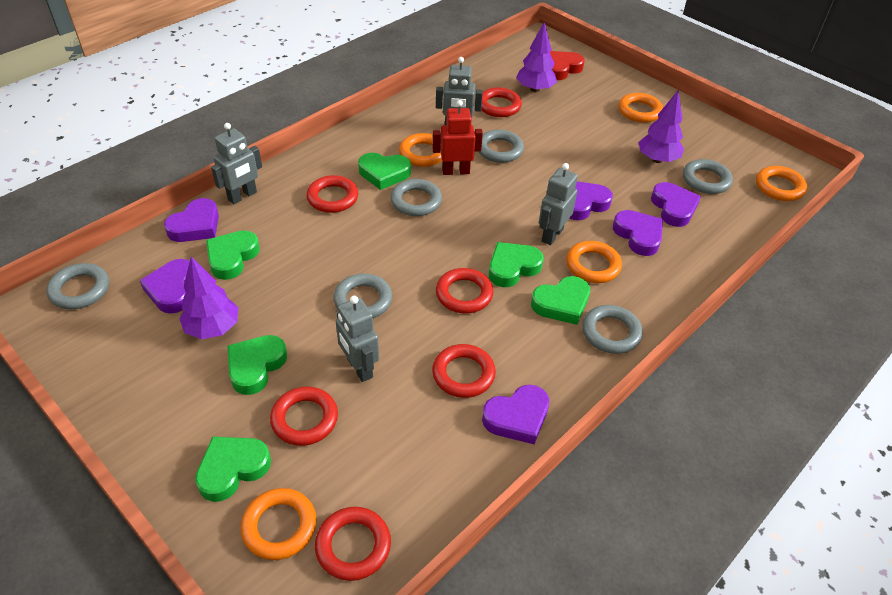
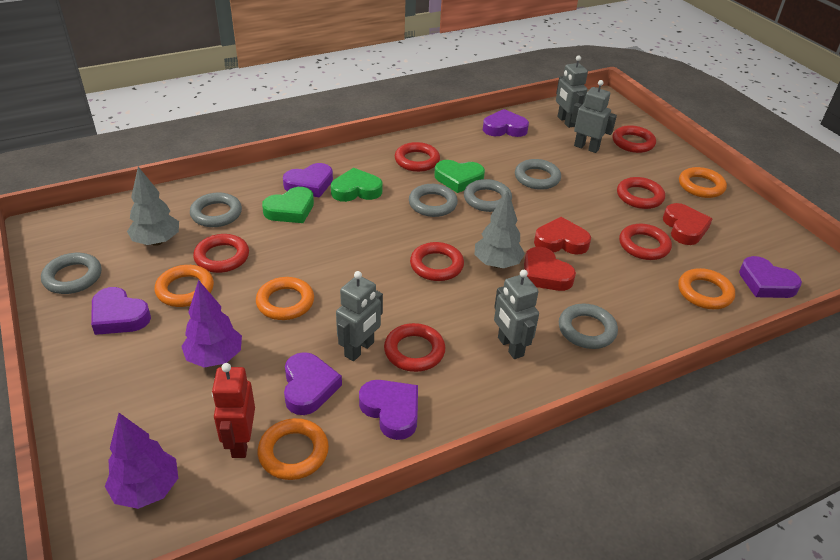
green heart: 6 -> 3
grey tree: 0 -> 2
purple tree: 3 -> 2
red heart: 1 -> 3
red ring: 6 -> 7

